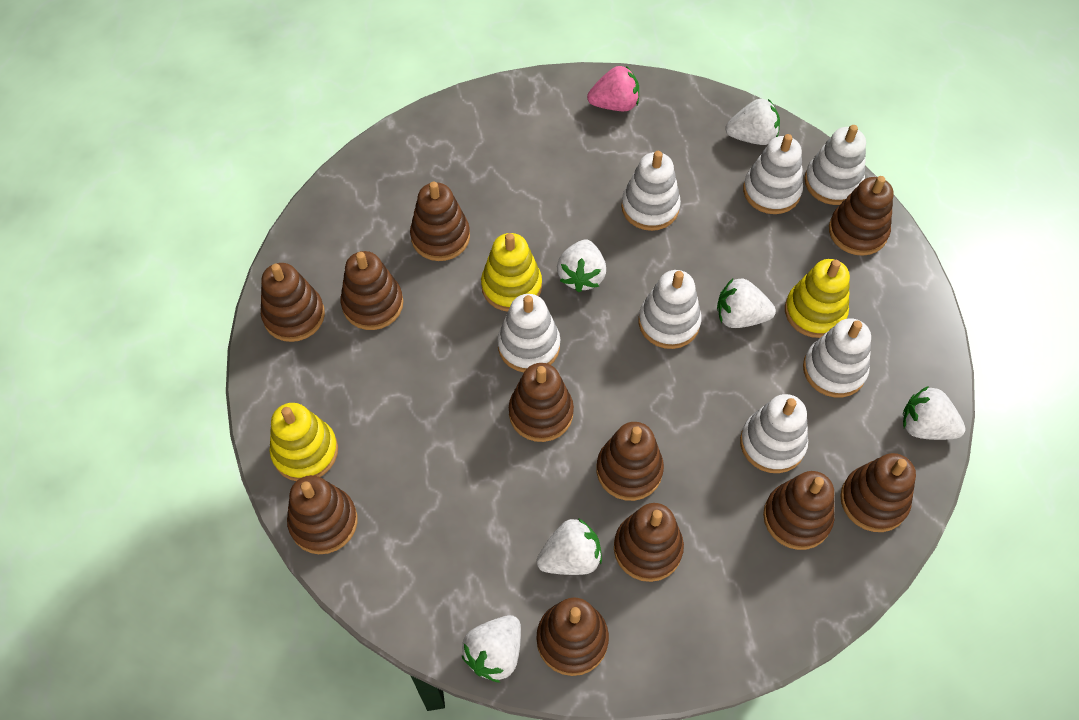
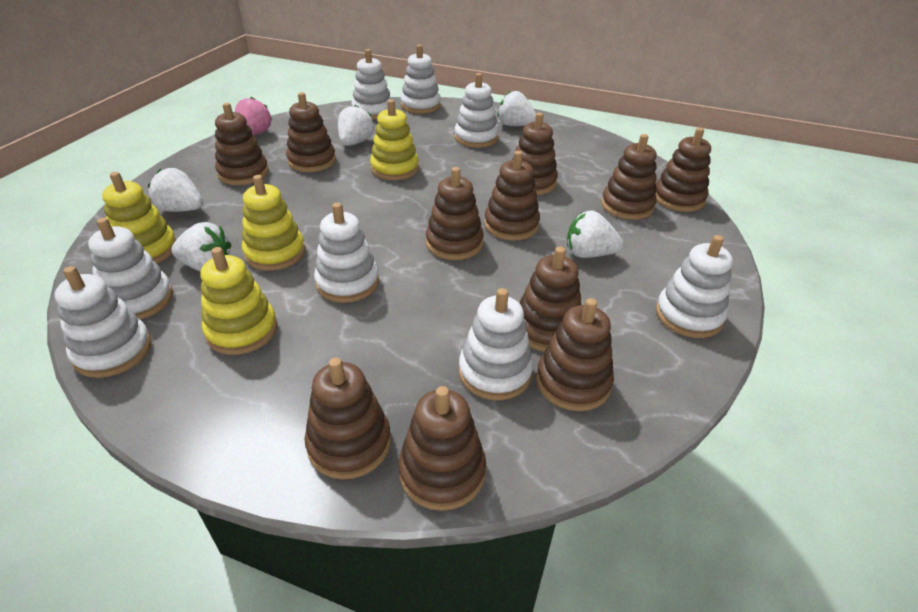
white stacking toy: 7 -> 8
white strawberry: 6 -> 5
yellow stacking toy: 3 -> 4

